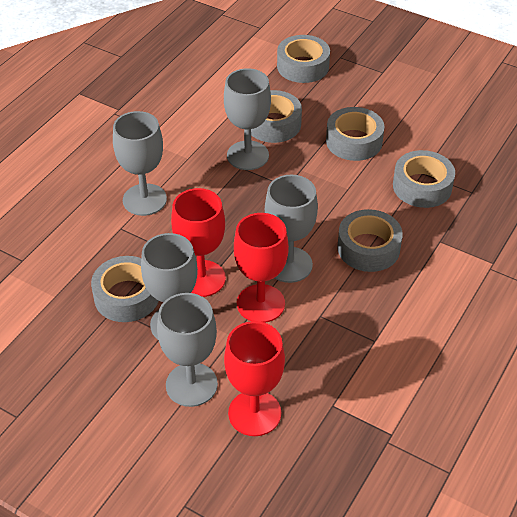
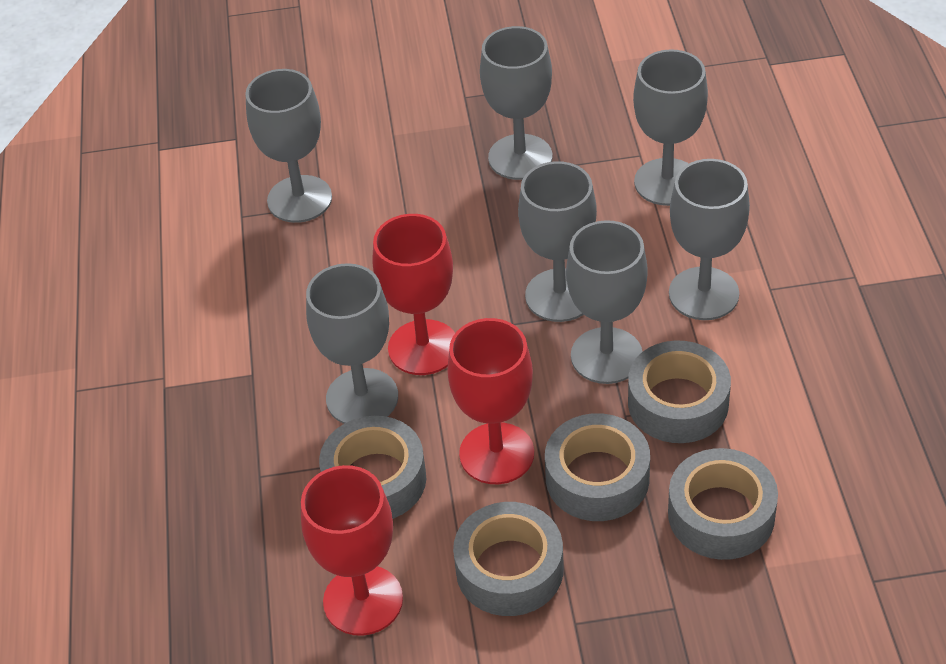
grey goblet: 5 -> 7
grey tape: 6 -> 5

